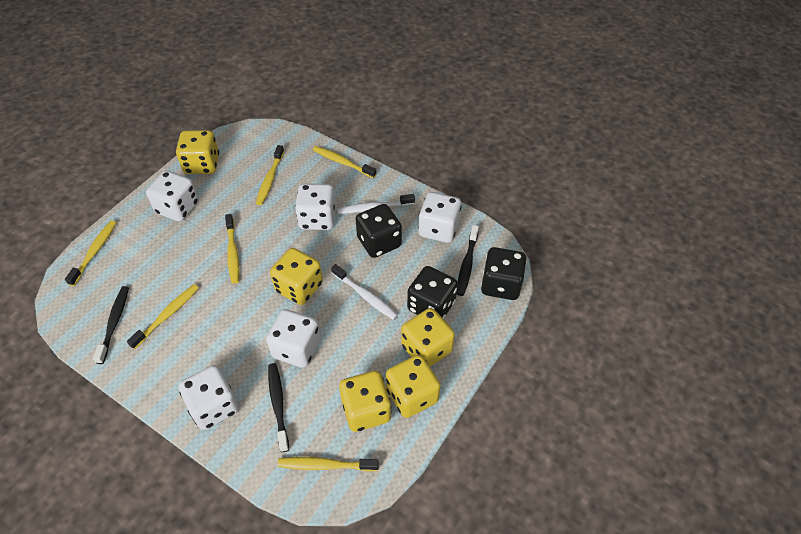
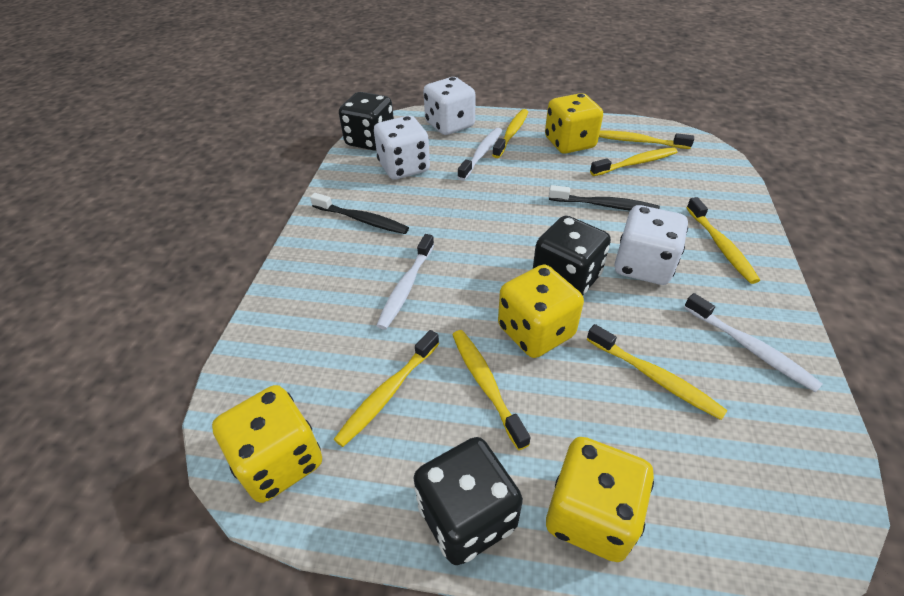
black toothbrush: 3 -> 2
white dice: 5 -> 3
white toothbrush: 2 -> 3
yellow dice: 5 -> 4
yellow toothbrush: 6 -> 7

